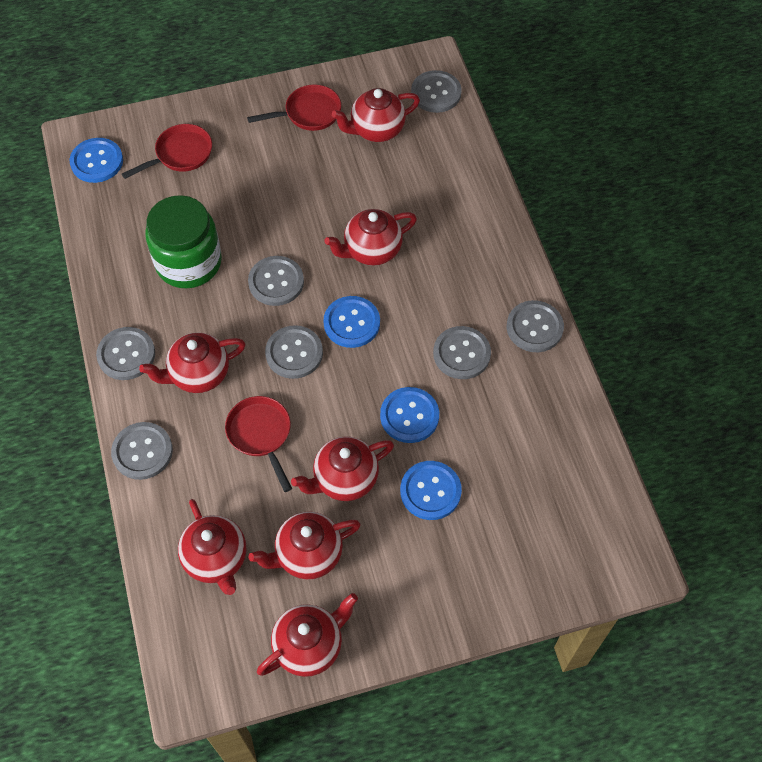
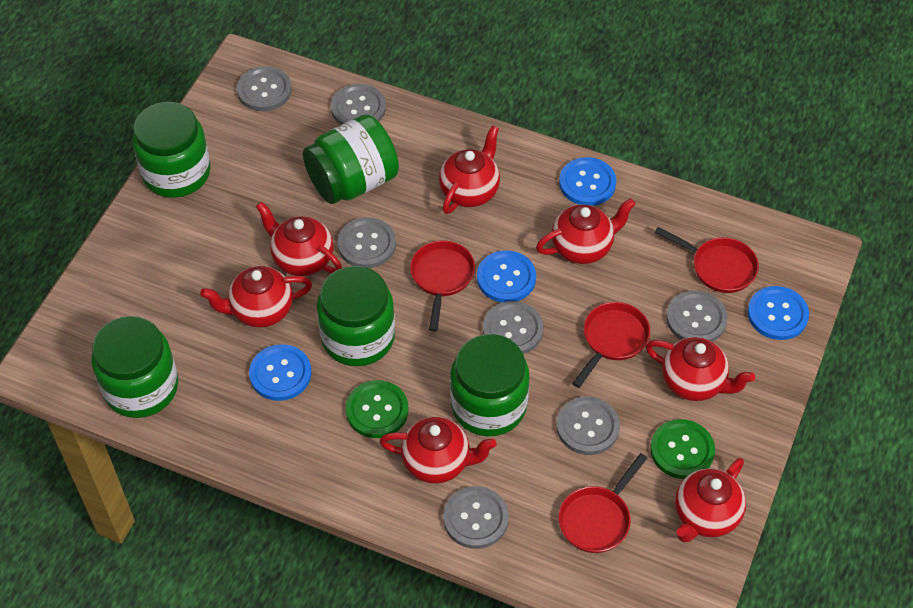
green button: 0 -> 2
green jar: 1 -> 5
red pan: 3 -> 4

